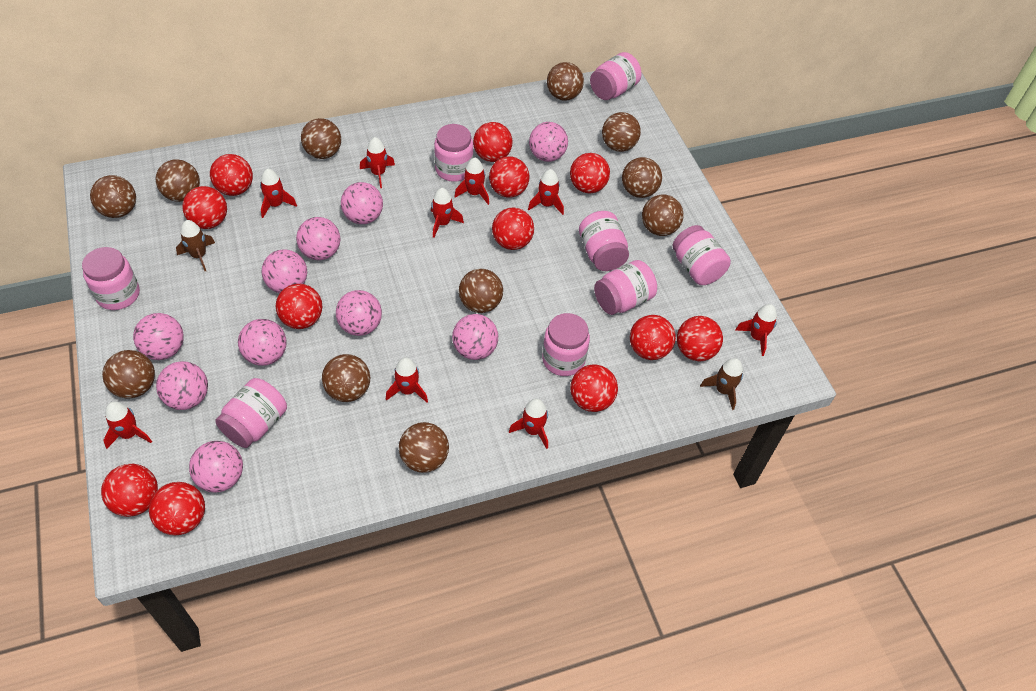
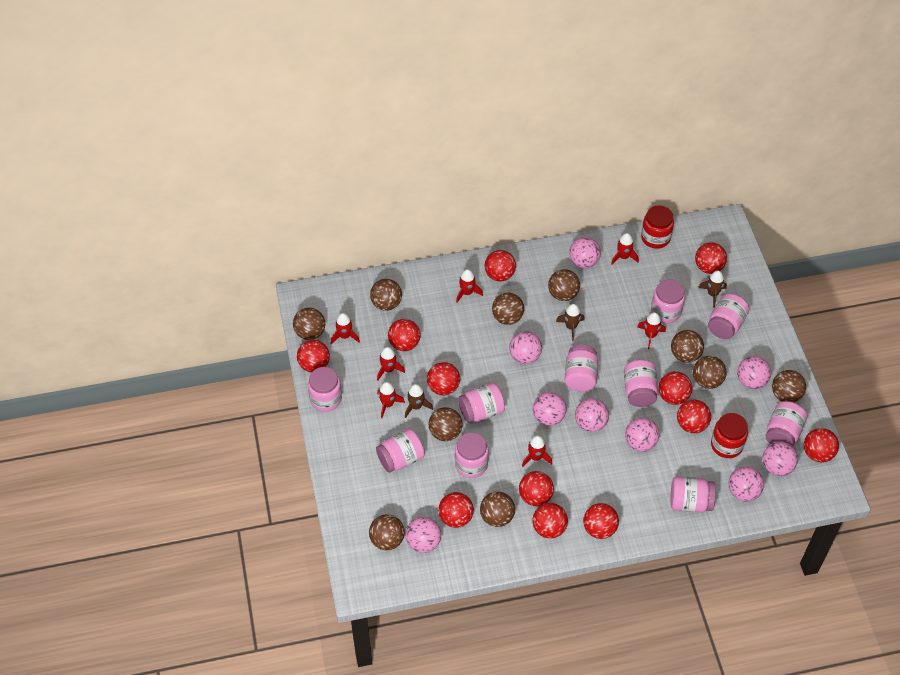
brown ball: 11 -> 10
brown rocket: 2 -> 3
pink ball: 10 -> 9
pink jar: 8 -> 10
red jar: 0 -> 2
red rocket: 9 -> 7

